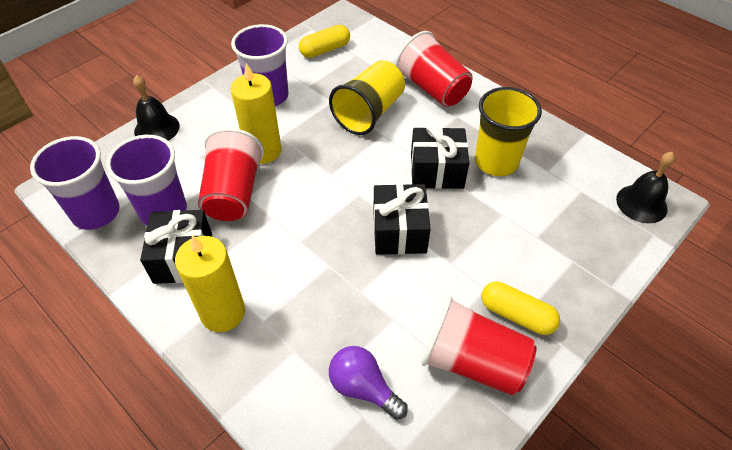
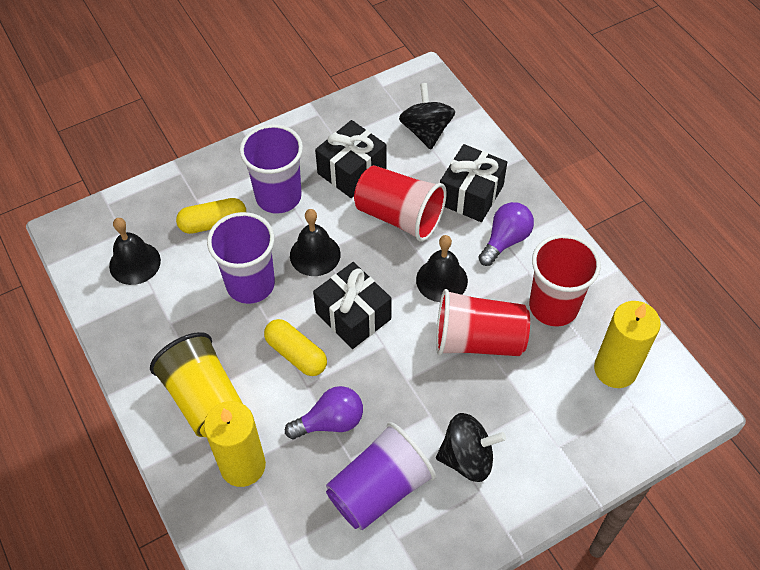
black bell: 2 -> 3
black spinning top: 0 -> 2
purple light bulb: 1 -> 2
yellow cup: 2 -> 1

